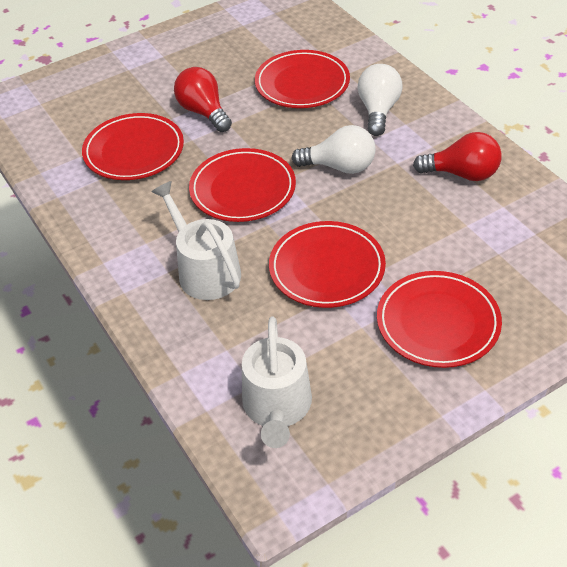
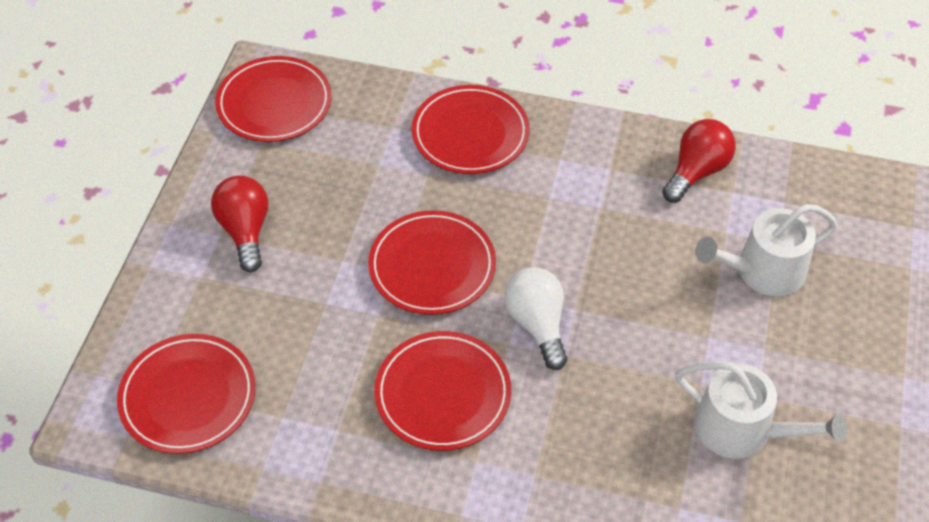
white light bulb: 2 -> 1

